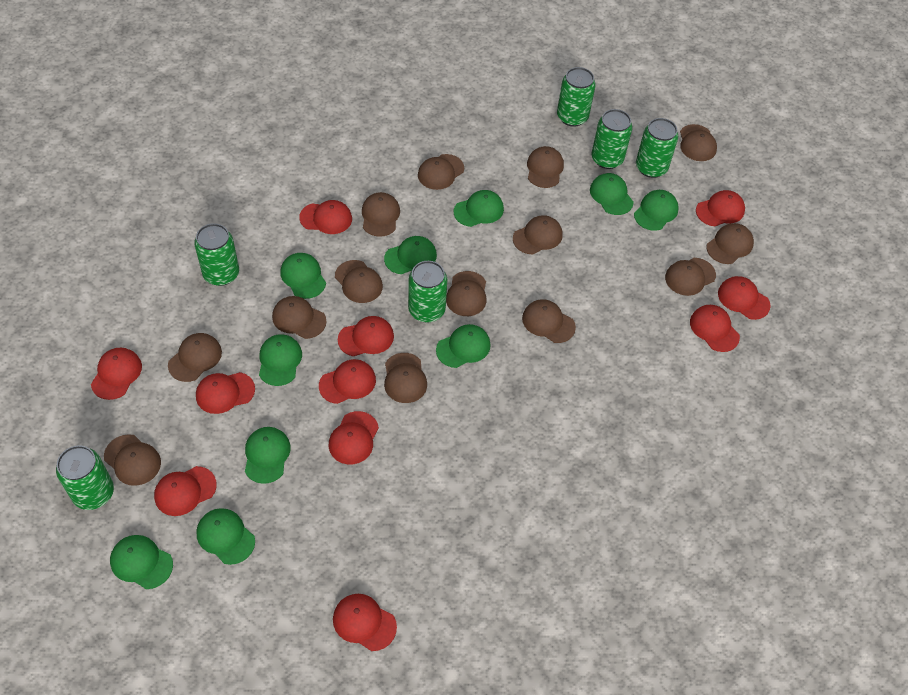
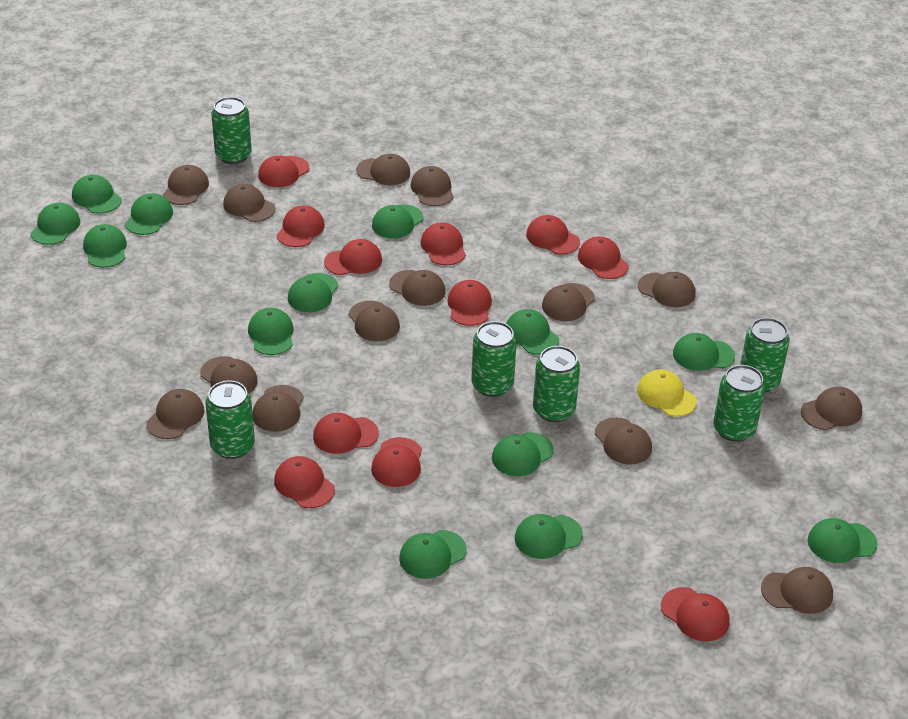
green cap: 10 -> 13
yellow cap: 0 -> 1

